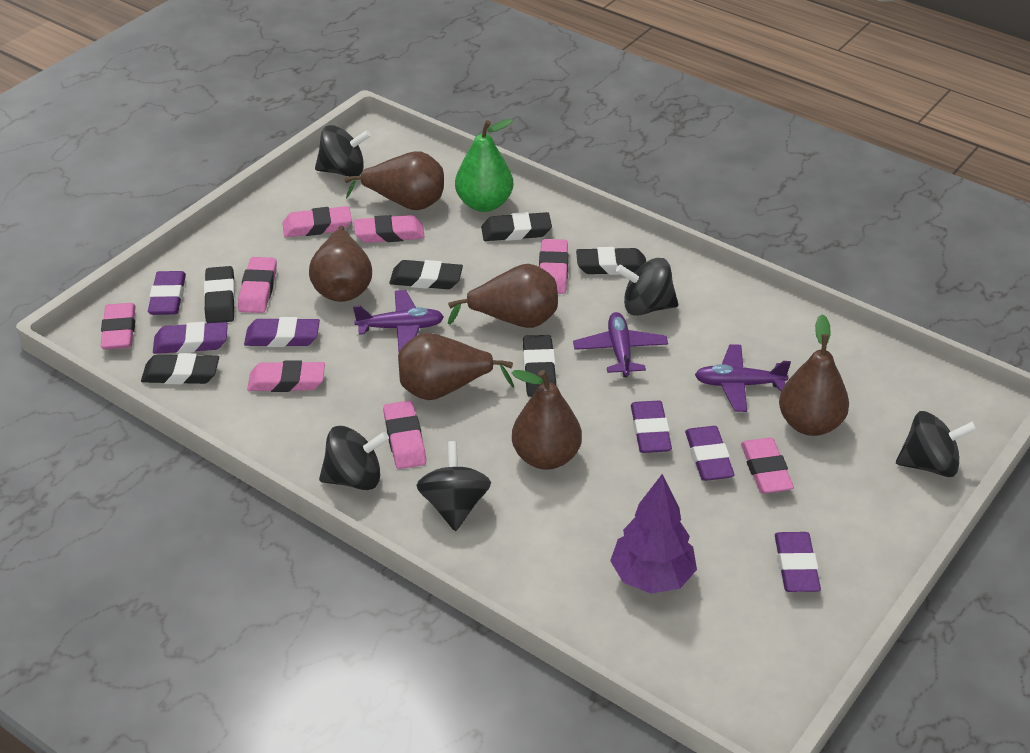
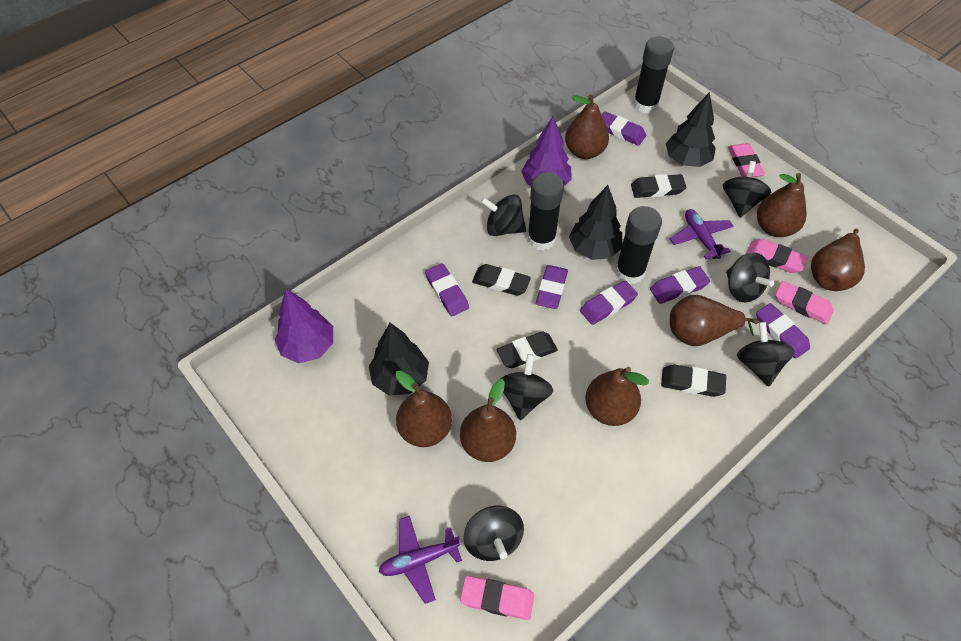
black eraser: 6 -> 4
black glue stick: 0 -> 3
black spinning top: 5 -> 6
black tree: 0 -> 3
brown pear: 6 -> 7
green pear: 1 -> 0
pink eraser: 8 -> 4
purple plane: 3 -> 2
purple tree: 1 -> 2

